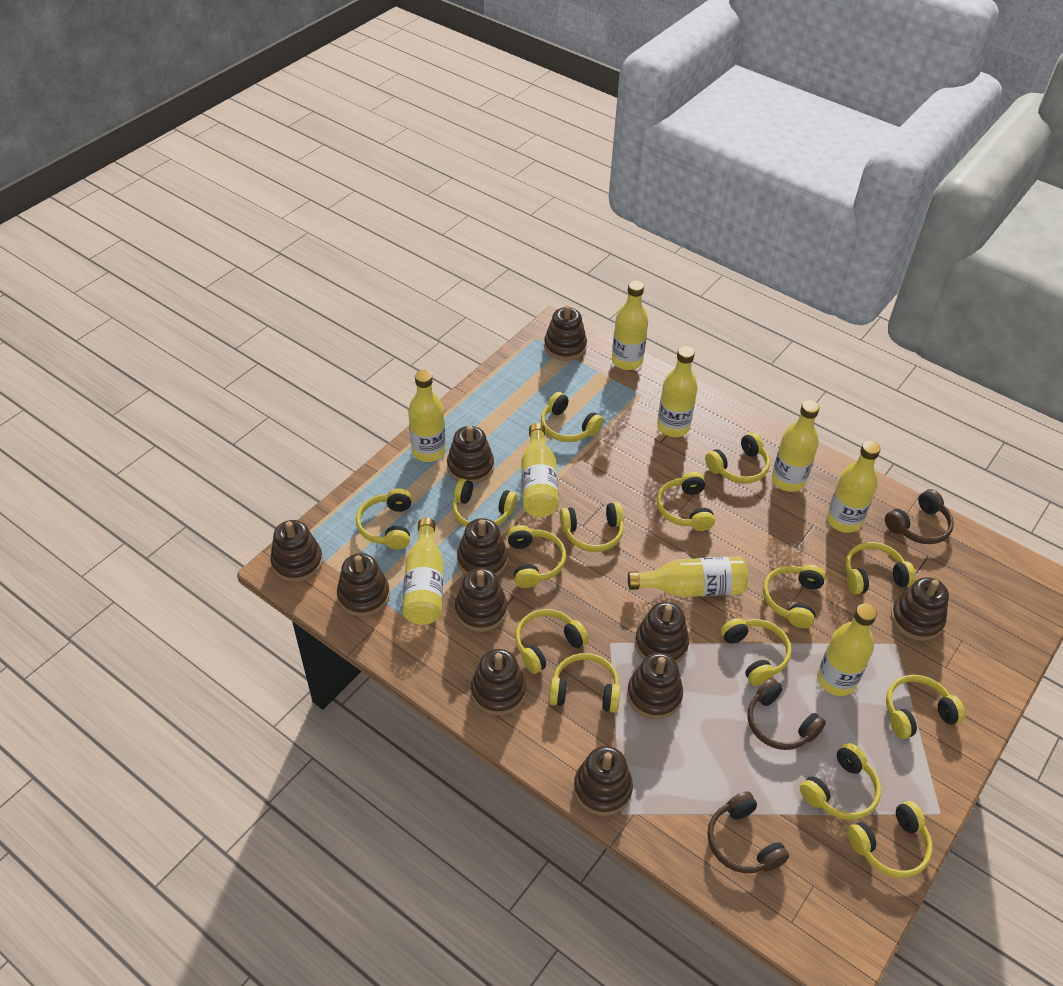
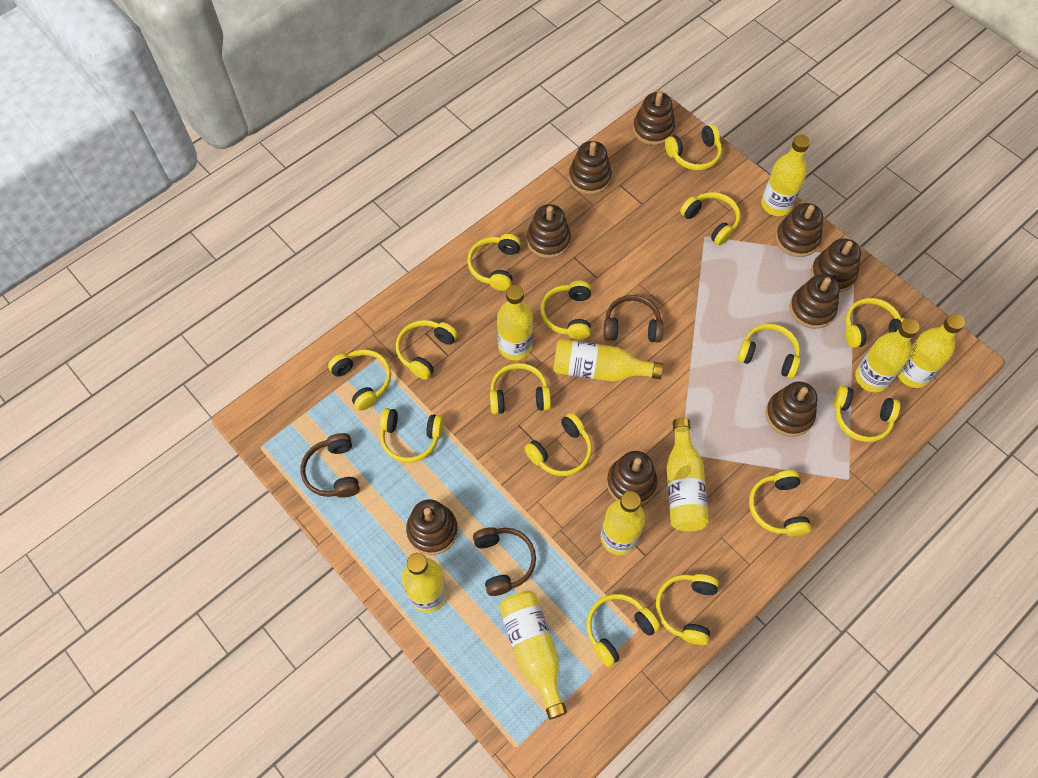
brown stacking toy: 11 -> 9

